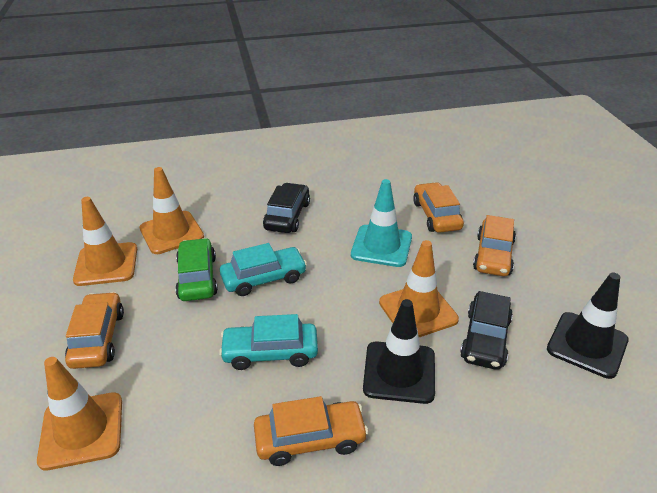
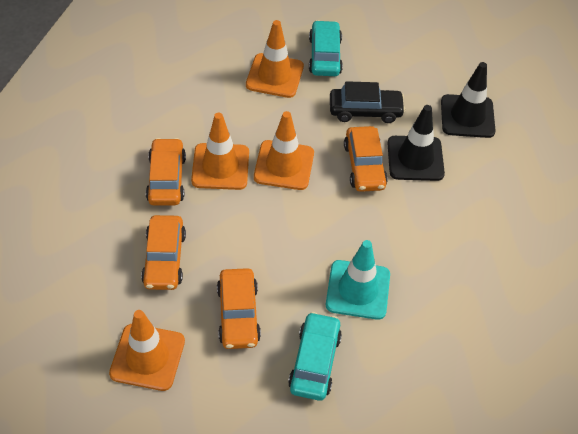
black car: 2 -> 1
green car: 1 -> 0

